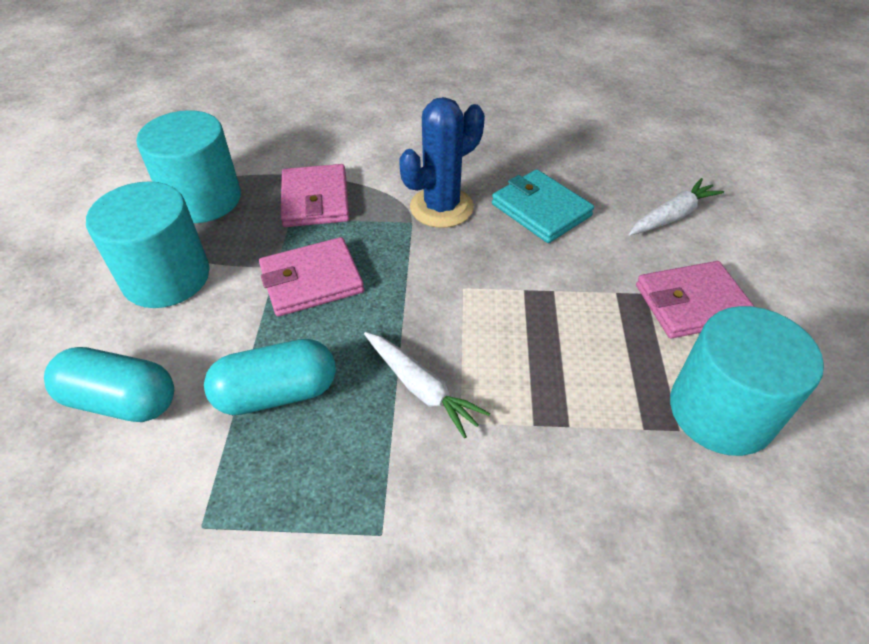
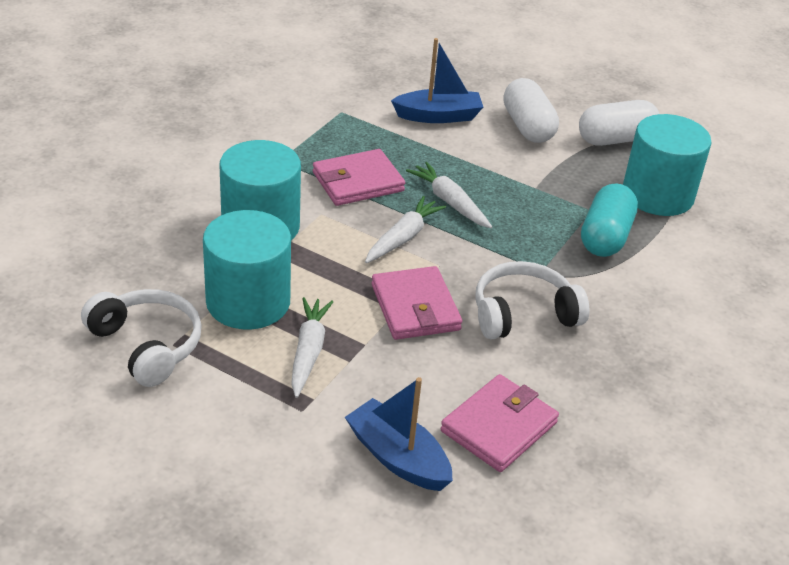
blue boat: 0 -> 2
blue cactus: 1 -> 0
turquoise capsule: 2 -> 1
turquoise wallet: 1 -> 0
white capsule: 0 -> 2
white carrot: 2 -> 3
white headphones: 0 -> 2

